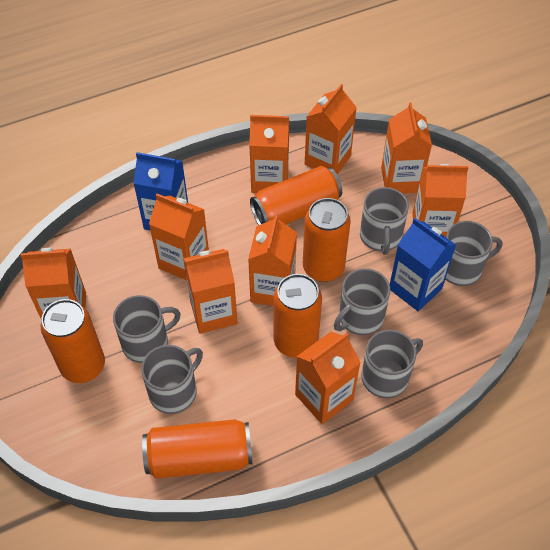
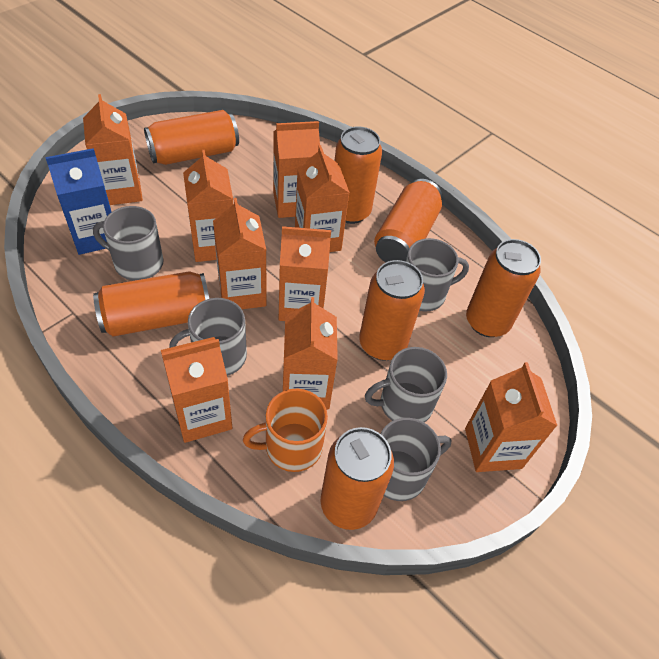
blue carton: 2 -> 1
grey mug: 6 -> 5
orange can: 5 -> 7
orange mug: 0 -> 1

